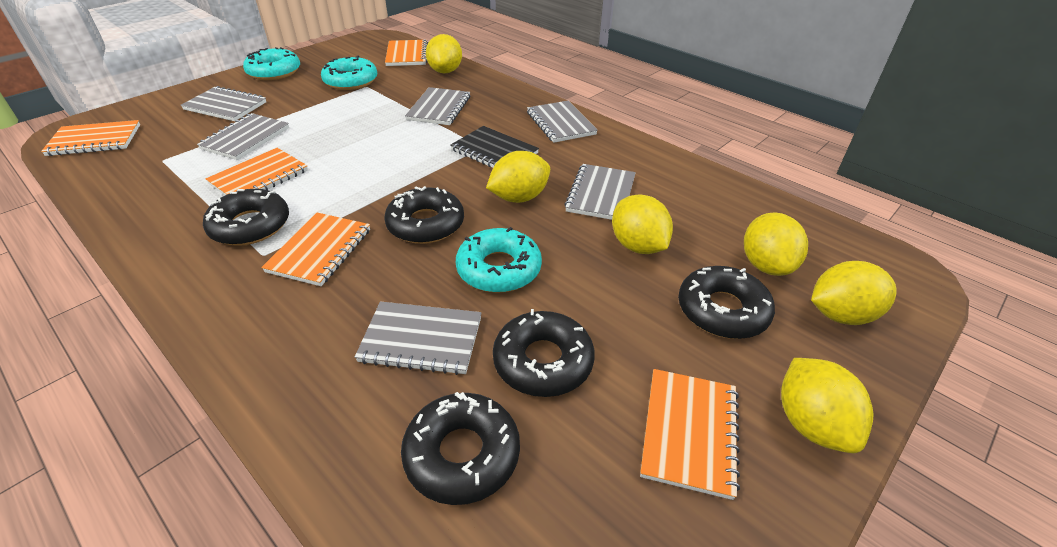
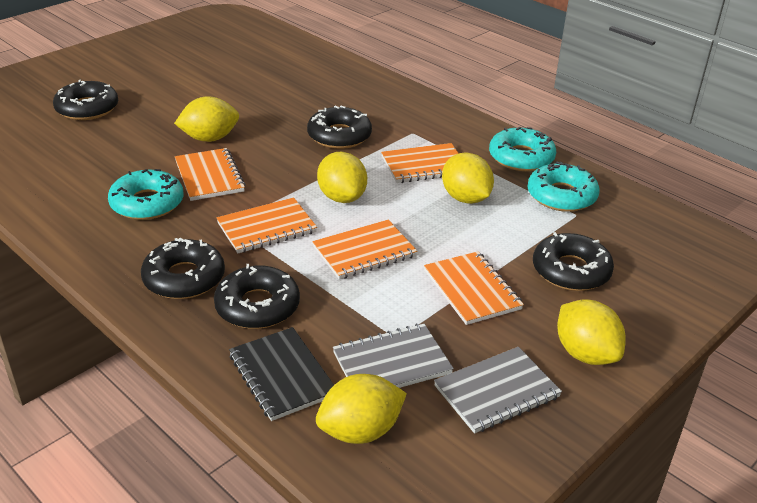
grey notebook: 6 -> 2
yellow lemon: 6 -> 5

